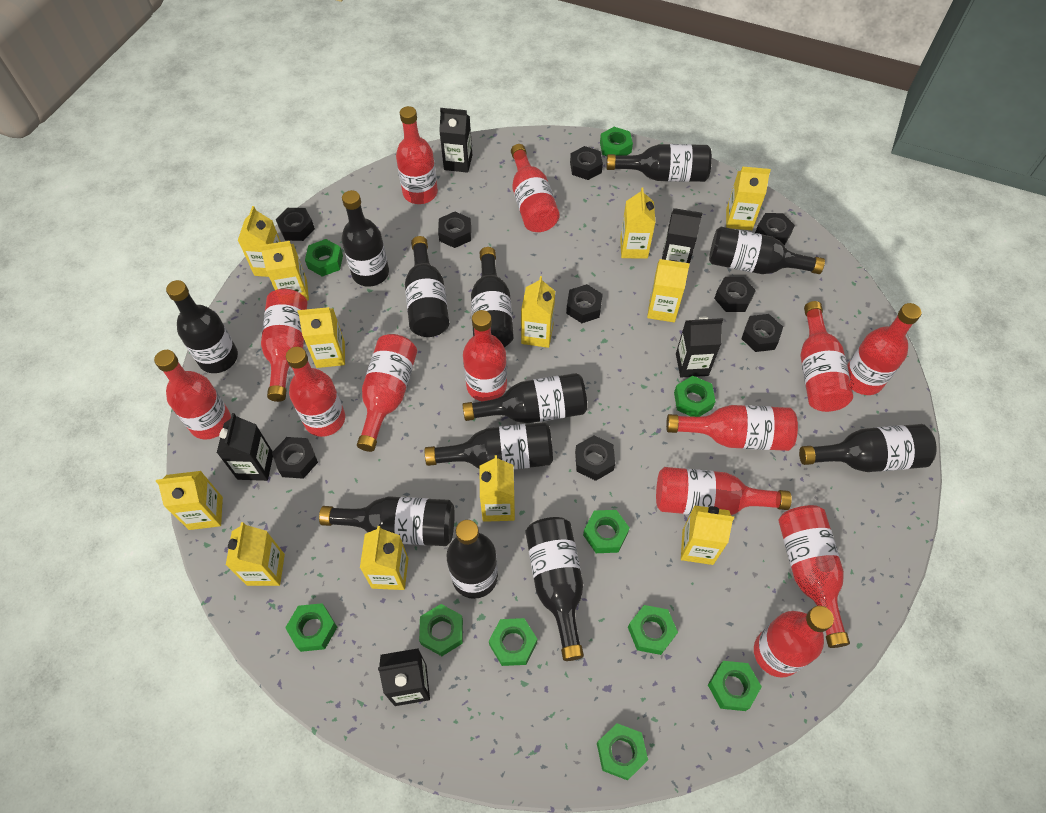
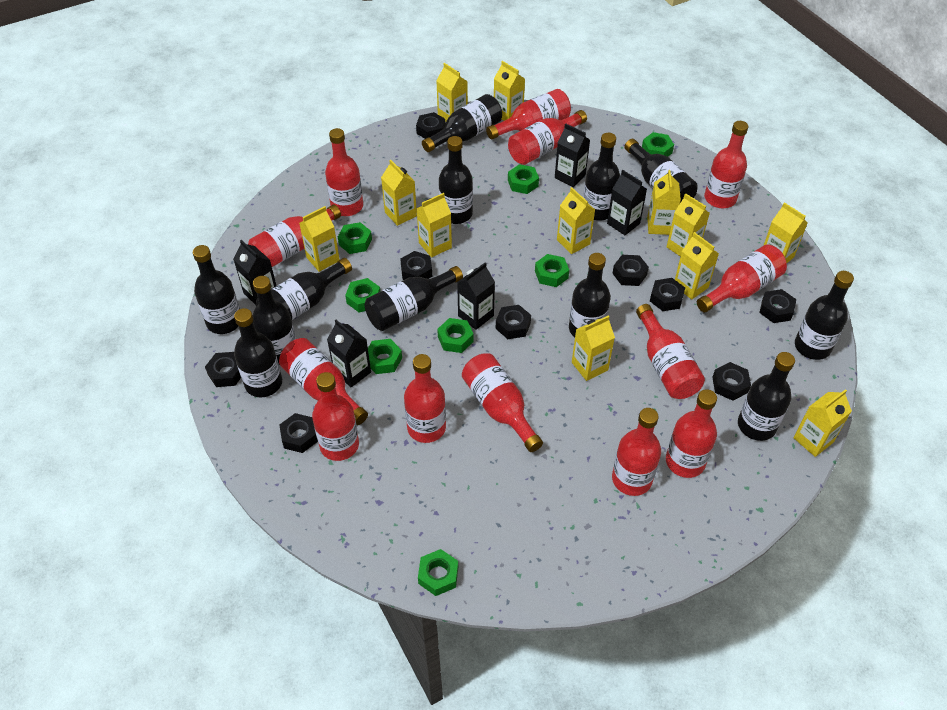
green nut: 10 -> 8

